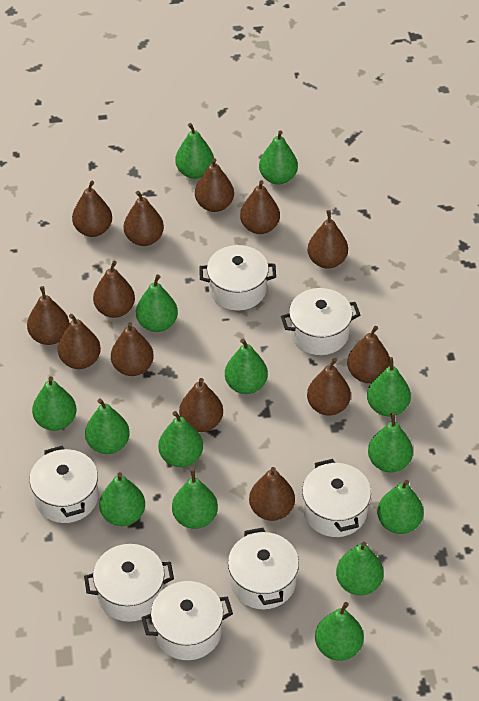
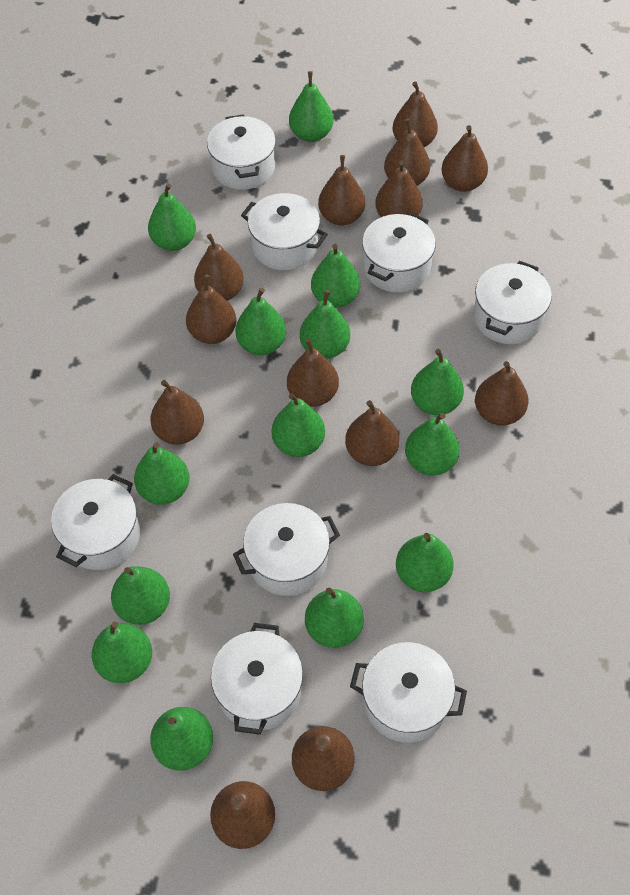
white pot: 7 -> 8

